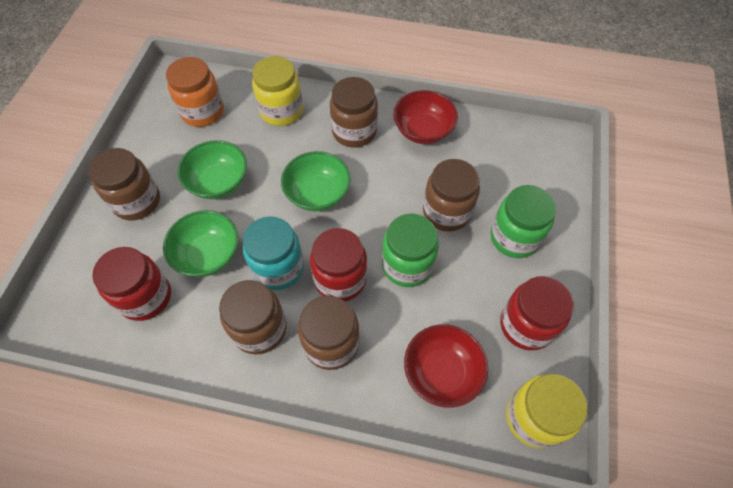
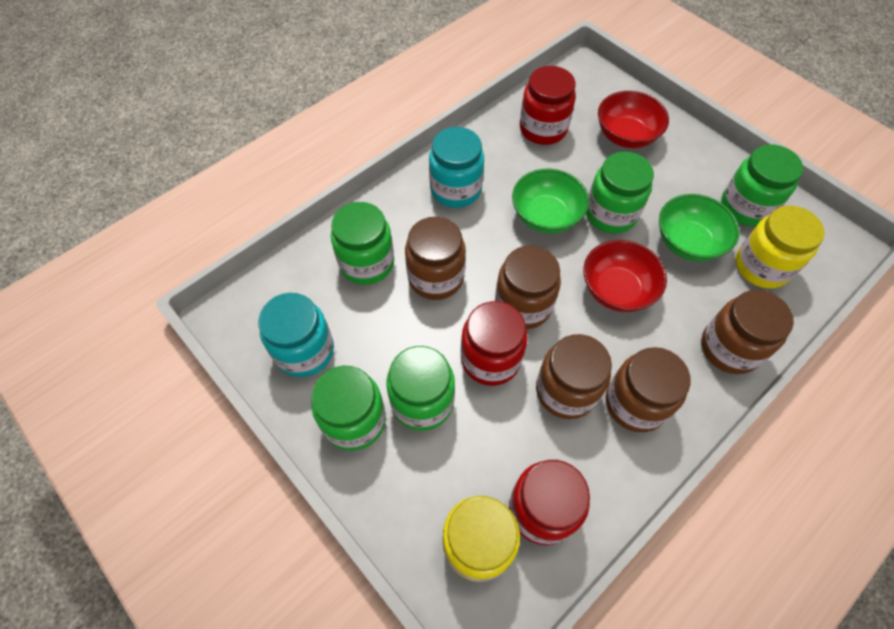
green bowl: 3 -> 2
green jar: 2 -> 5
orange jar: 1 -> 0
turquoise jar: 1 -> 2

